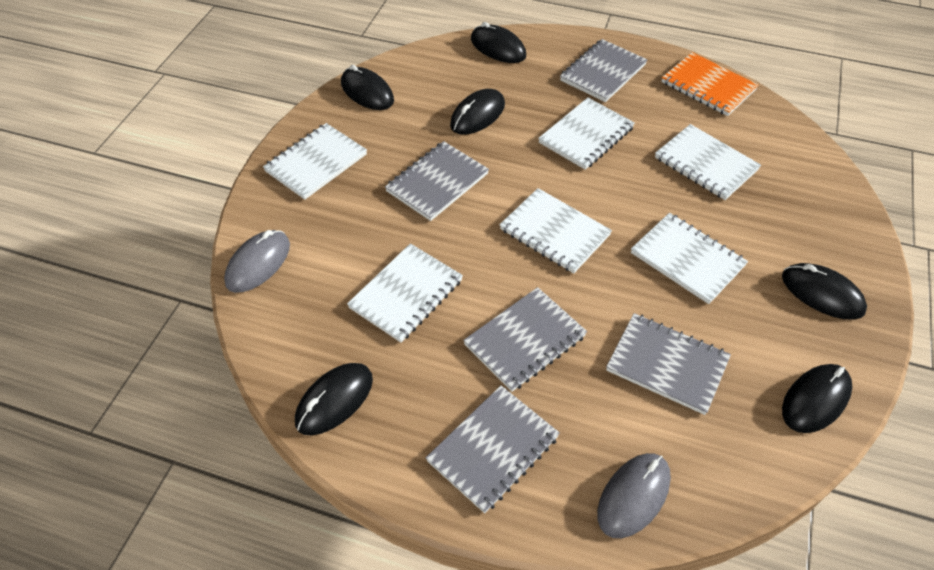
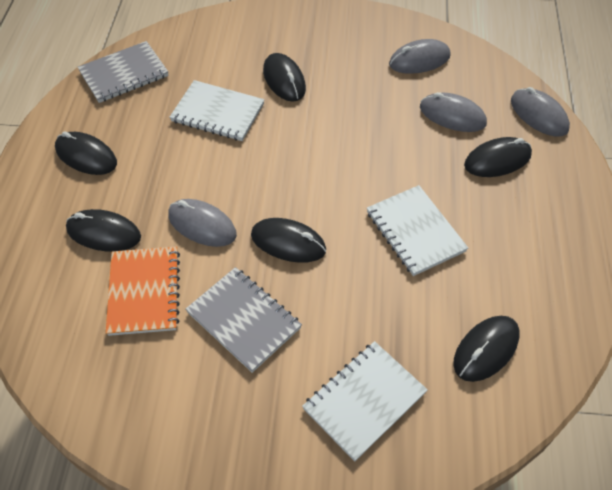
grey mouse: 2 -> 4
grey notebook: 5 -> 2
white notebook: 6 -> 3

